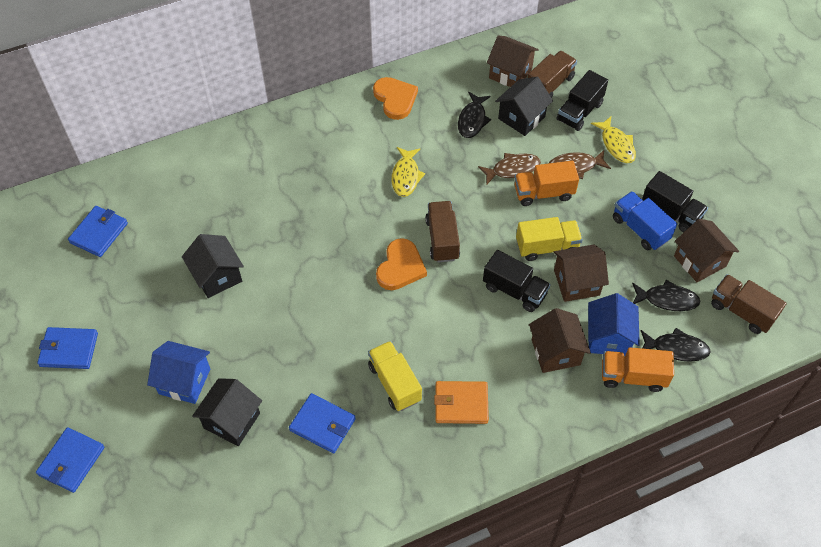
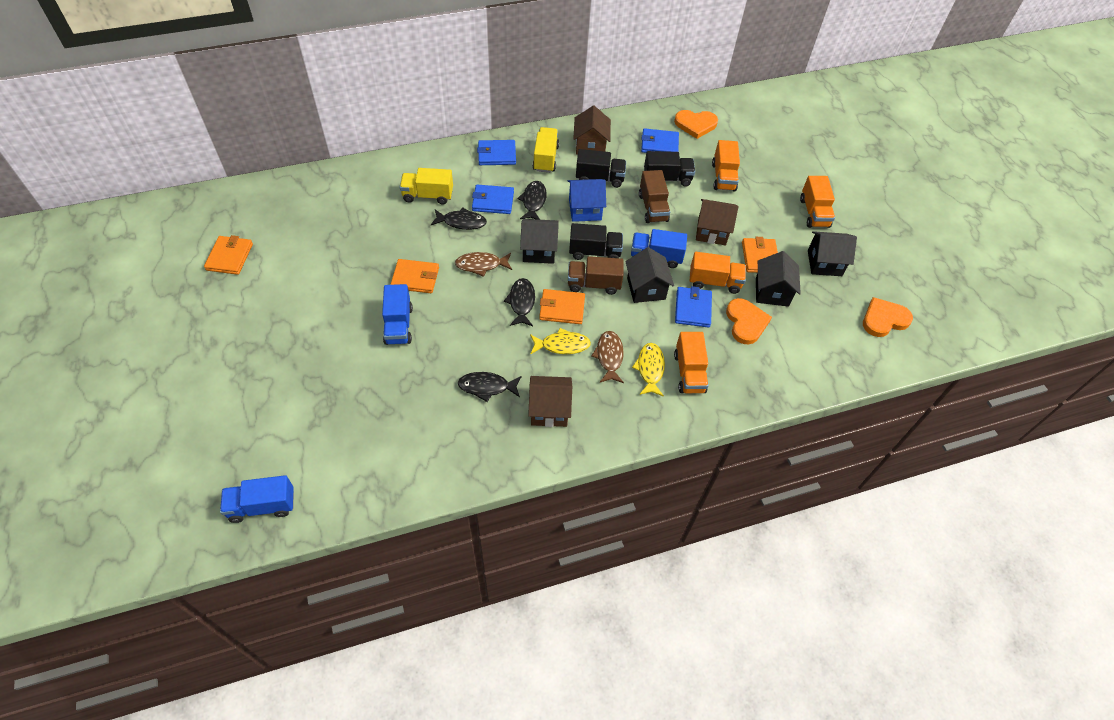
black fish: 3 -> 4
black house: 3 -> 4
blue house: 2 -> 1
blue truck: 1 -> 3
brown house: 4 -> 3
brown truck: 3 -> 2
orange heart: 2 -> 3
orange truck: 2 -> 4
orange wallet: 1 -> 4

